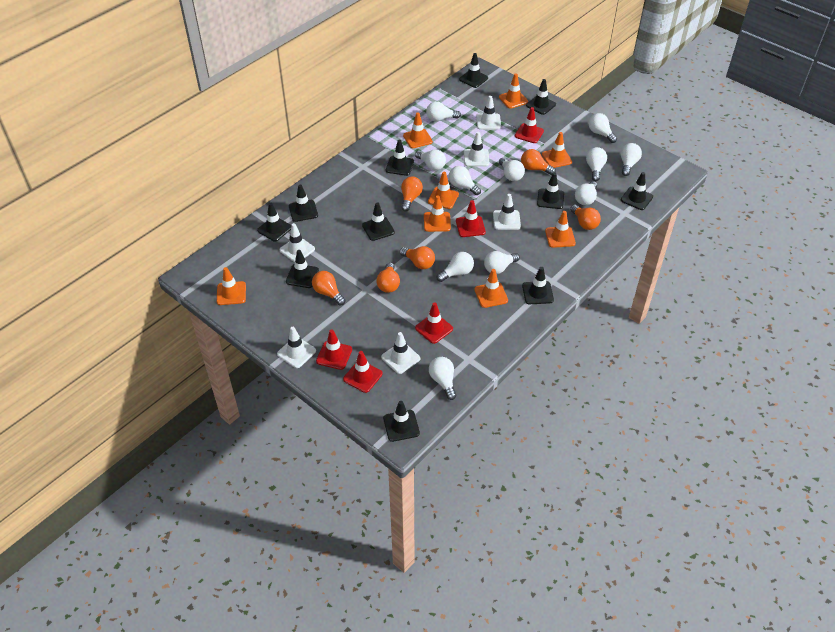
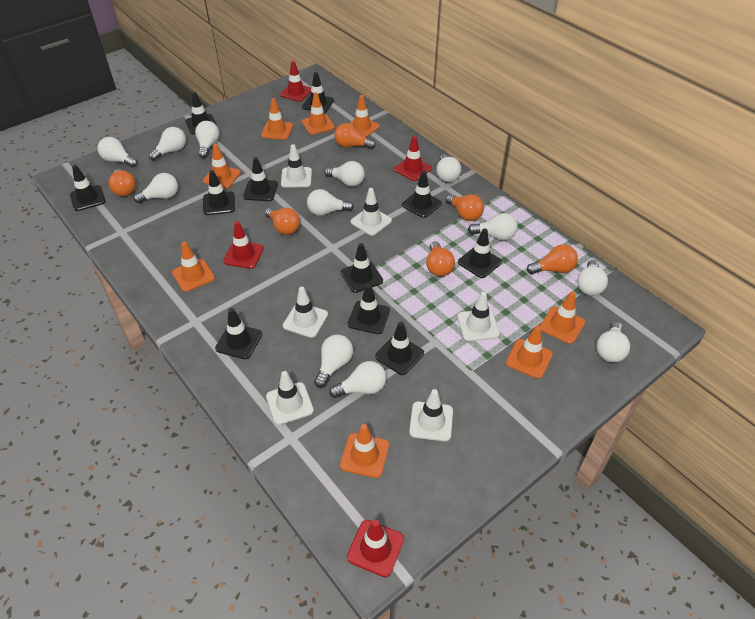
red traffic cone: 5 -> 4
white light bulb: 11 -> 12

